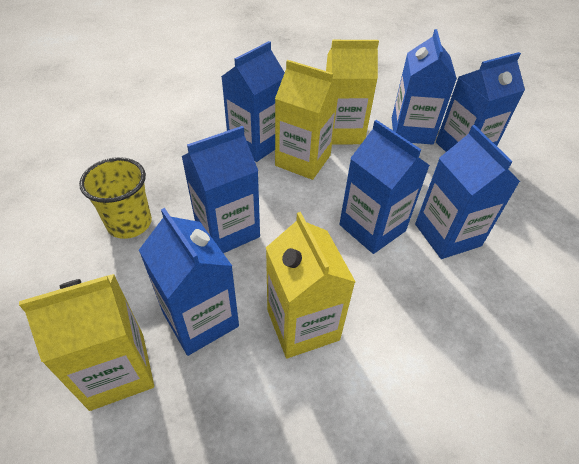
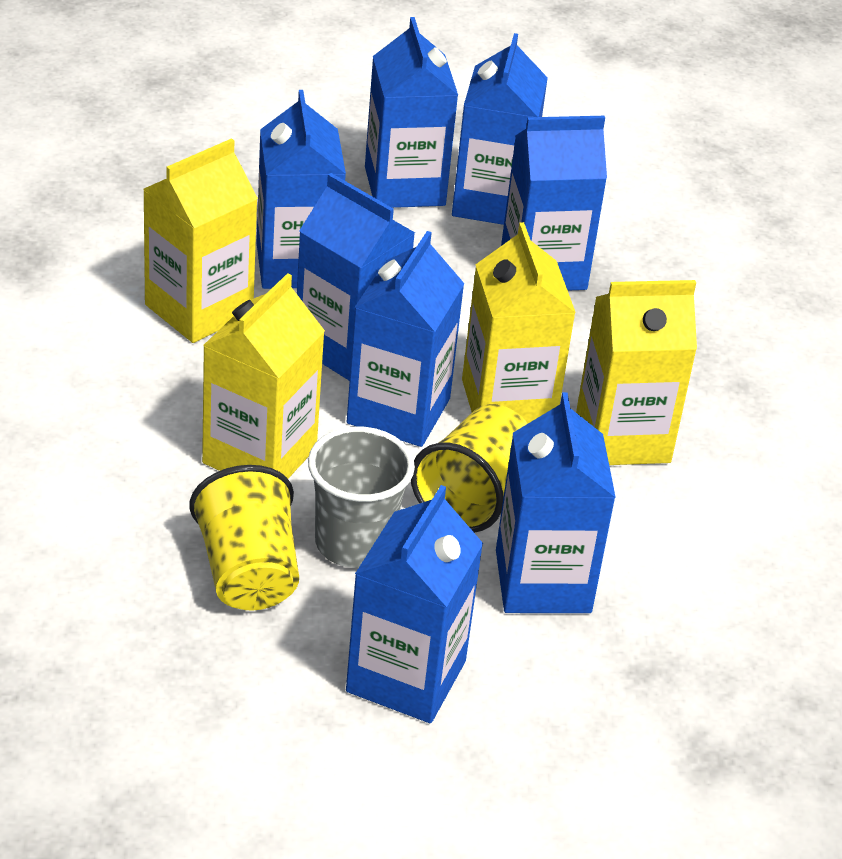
blue carton: 7 -> 8
grey cup: 0 -> 1
yellow cup: 1 -> 2

